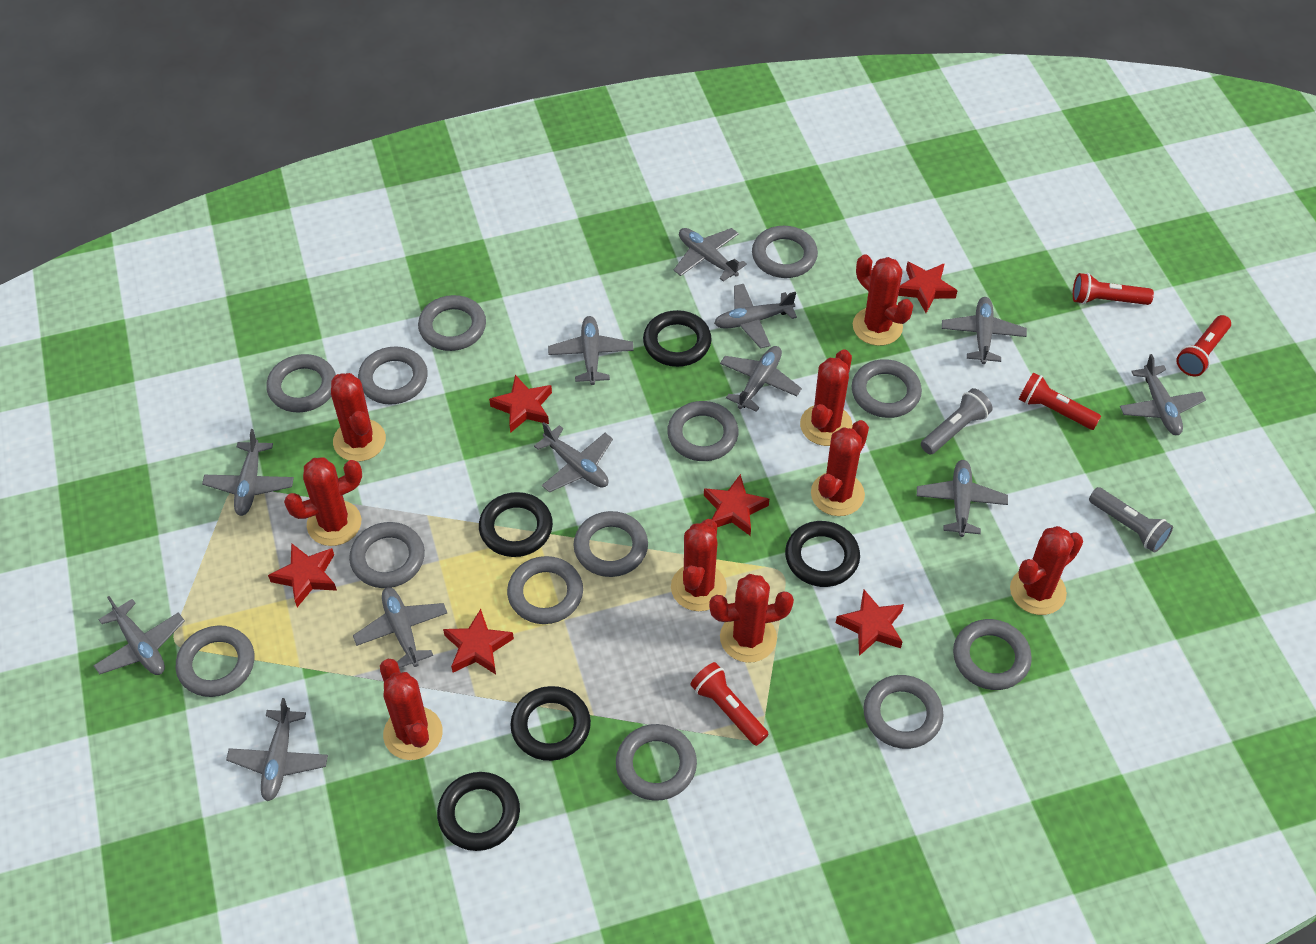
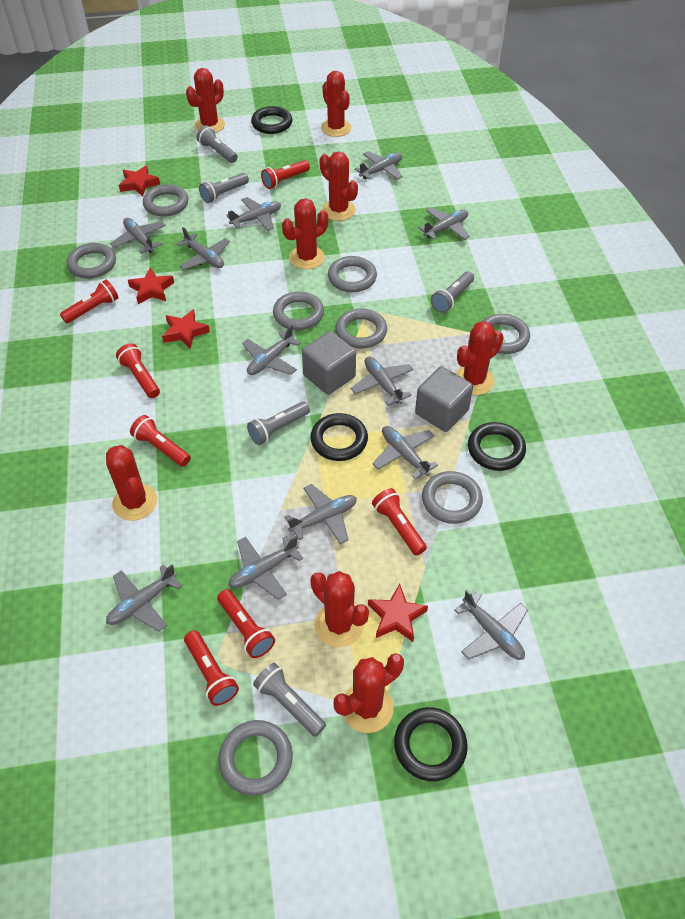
black ring: 5 -> 4
grey cube: 0 -> 2
grey flashlight: 2 -> 5
grey ring: 13 -> 8
red cactus: 9 -> 8
red flashlight: 4 -> 7
red star: 6 -> 4

